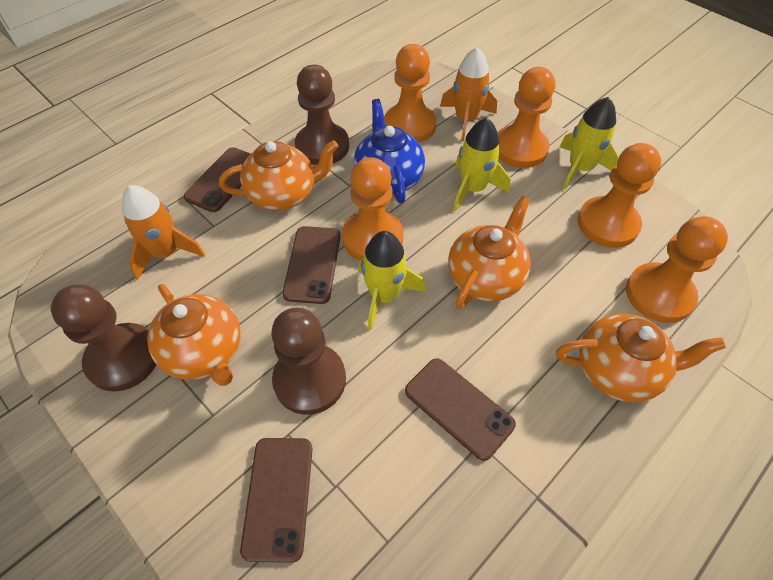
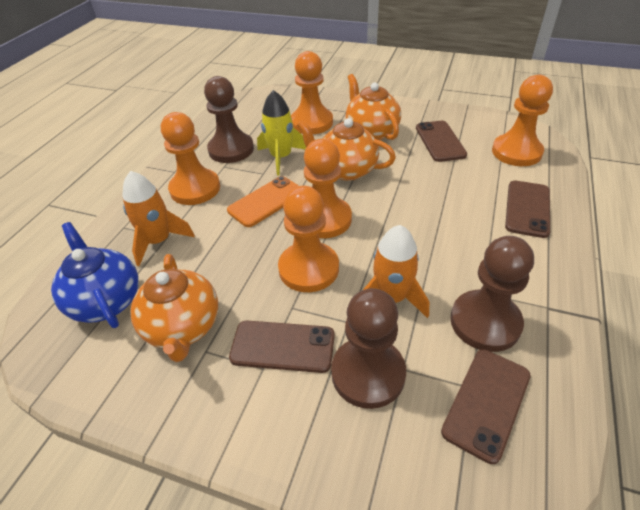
orange phone: 0 -> 1
orange teapot: 4 -> 3
yellow rocket: 3 -> 1

